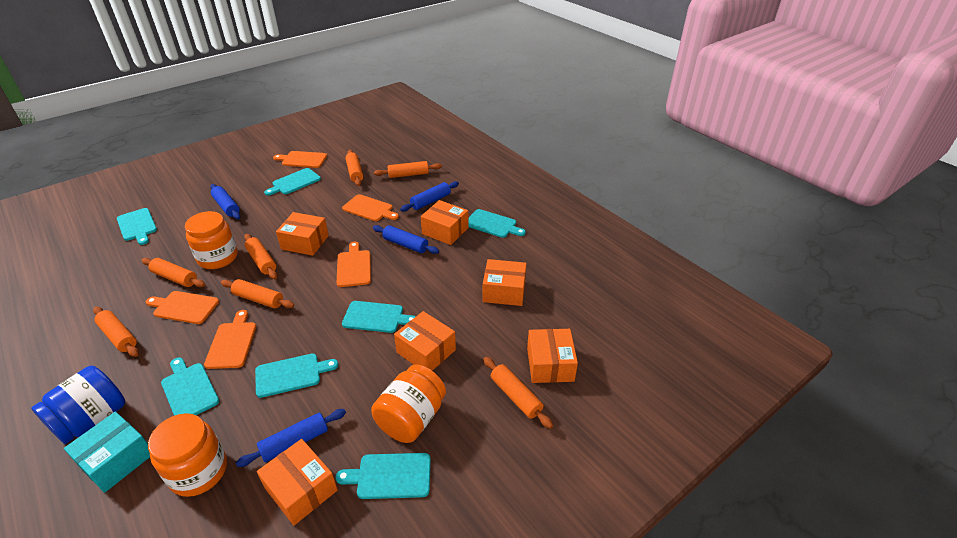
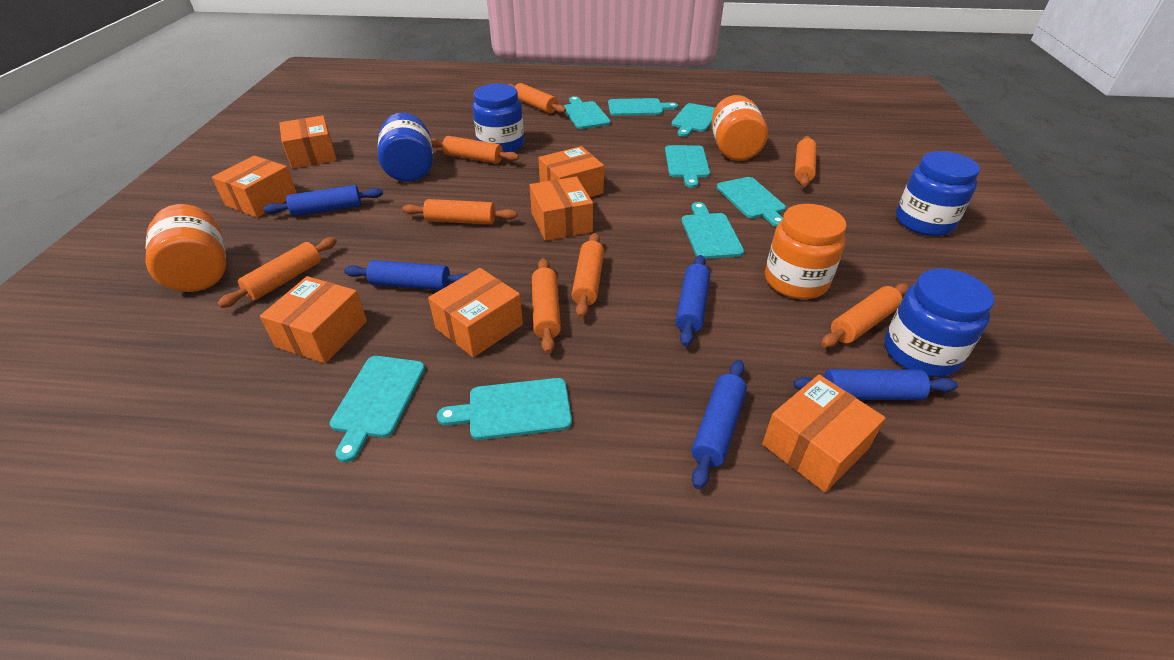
blue jar: 1 -> 4
blue rolling pin: 4 -> 5
orange box: 6 -> 7
orange cutting board: 5 -> 0
orange rolling pin: 7 -> 8
turquoise box: 1 -> 0
turquoise cutting board: 7 -> 8

